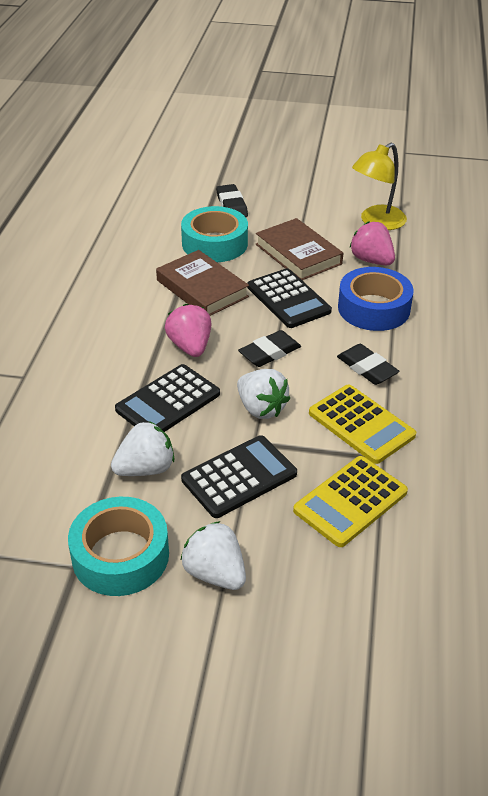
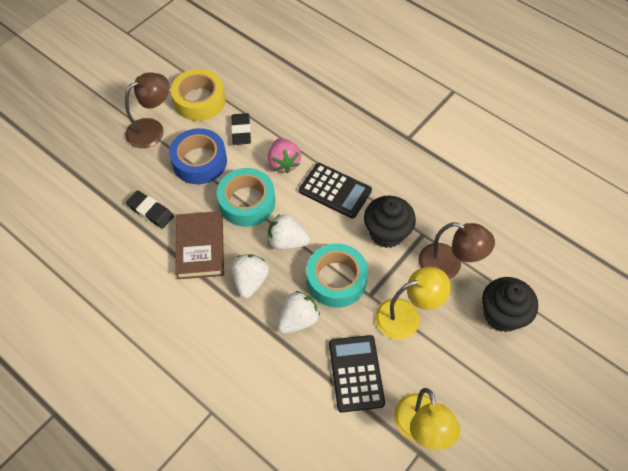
black calculator: 3 -> 2
black cupcake: 0 -> 2
black eraser: 3 -> 2
brown book: 2 -> 1
brown lamp: 0 -> 2
pink strawberry: 2 -> 1
yellow calculator: 2 -> 0
yellow lamp: 1 -> 2
yellow tape: 0 -> 1

